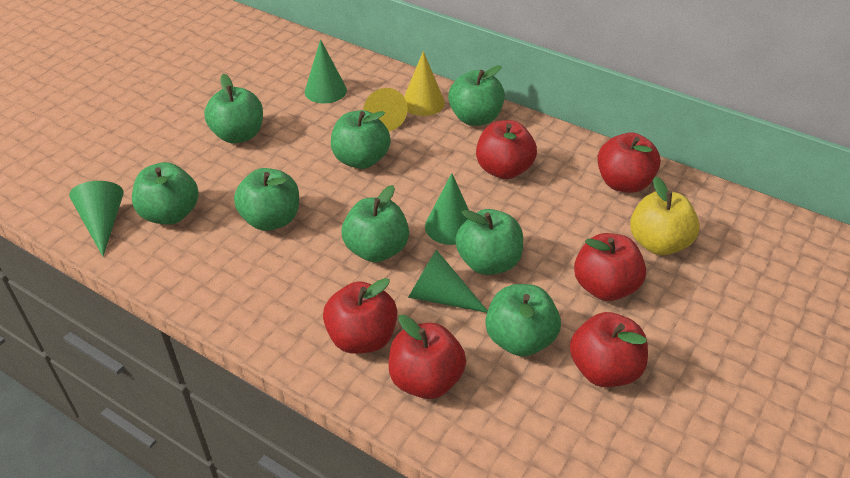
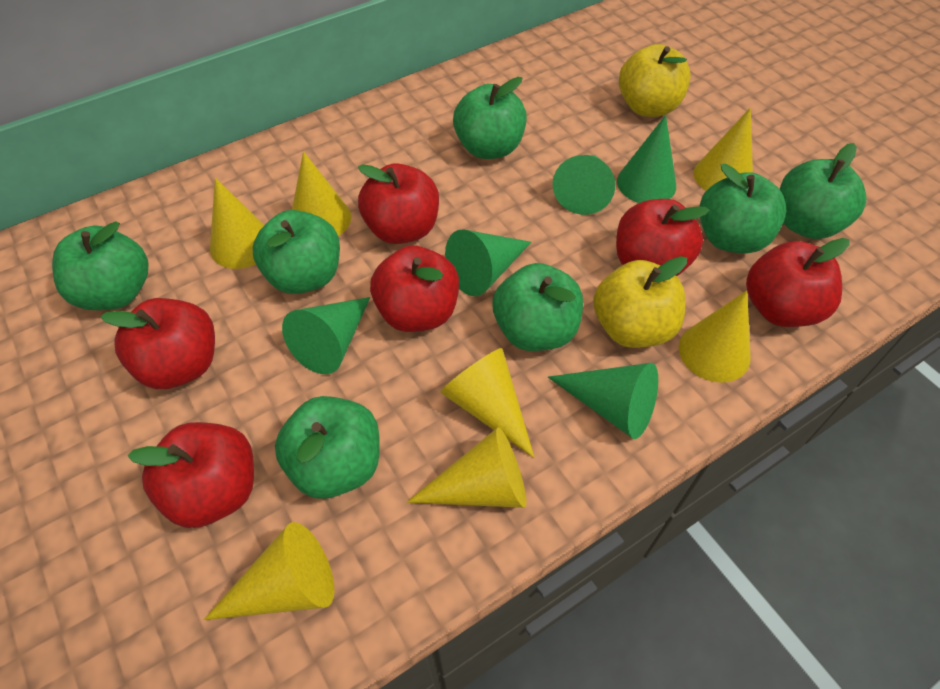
green apple: 8 -> 7
green cone: 4 -> 5
yellow apple: 1 -> 2
yellow cone: 2 -> 7

